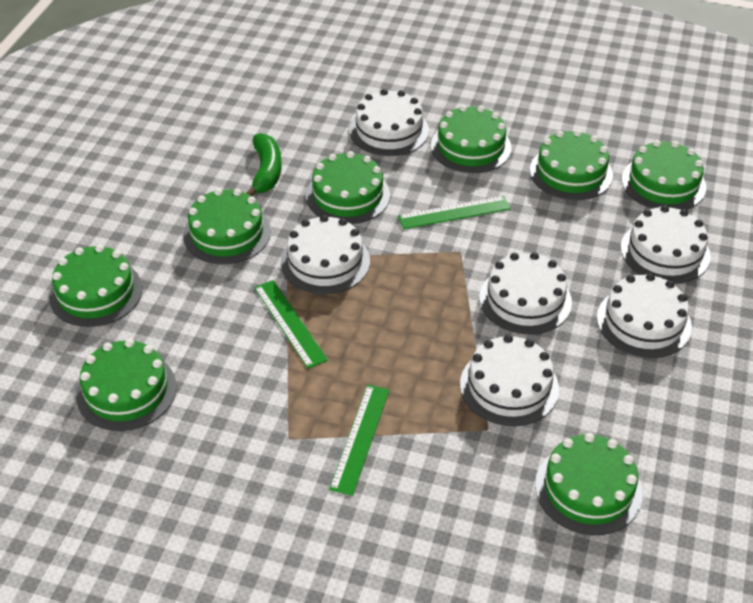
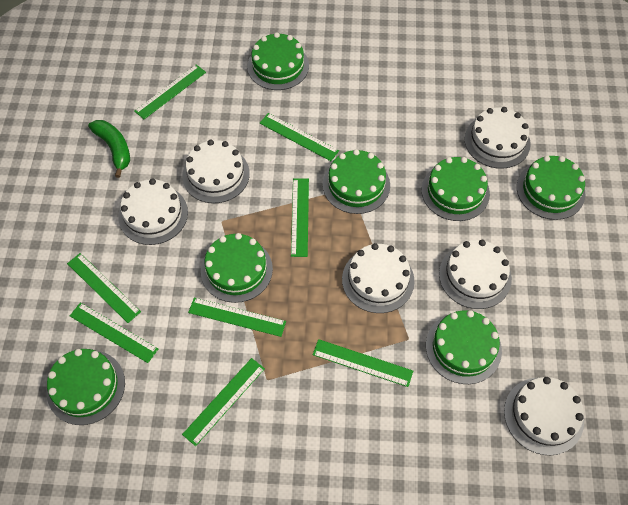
green cake: 8 -> 7
green ruler: 3 -> 8

